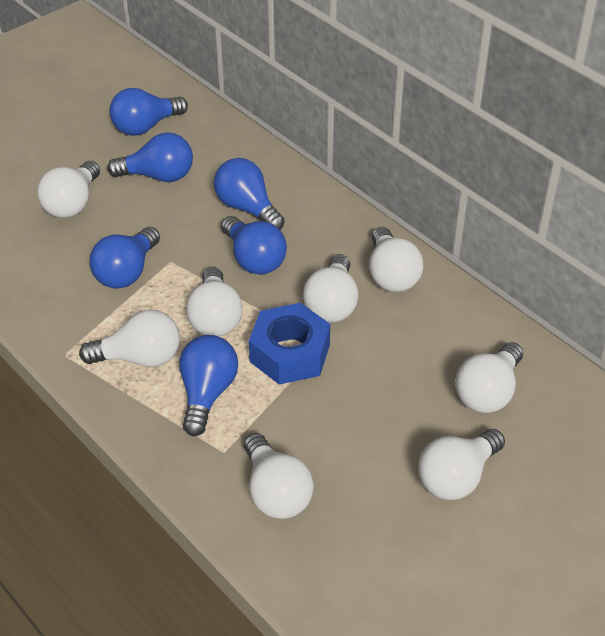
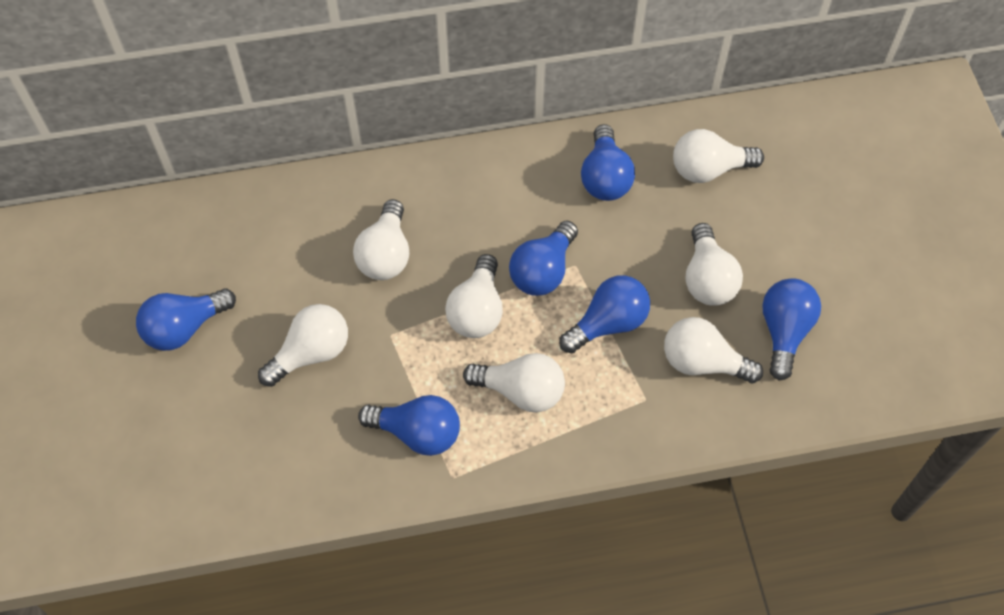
blue nut: 1 -> 0
white light bulb: 8 -> 7

